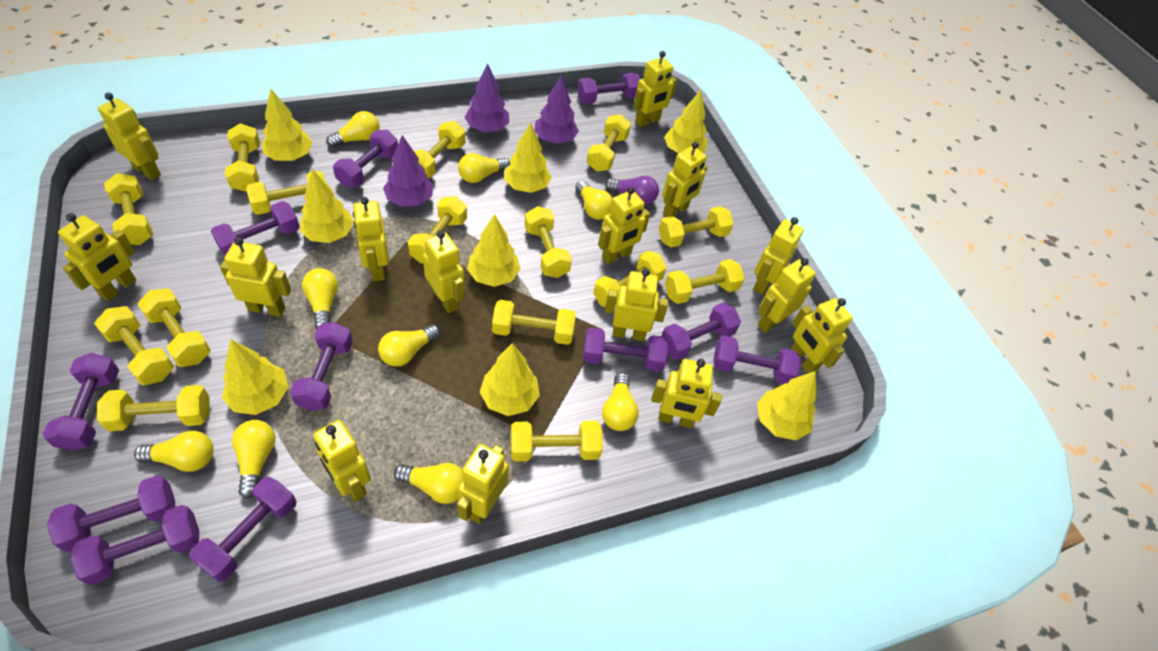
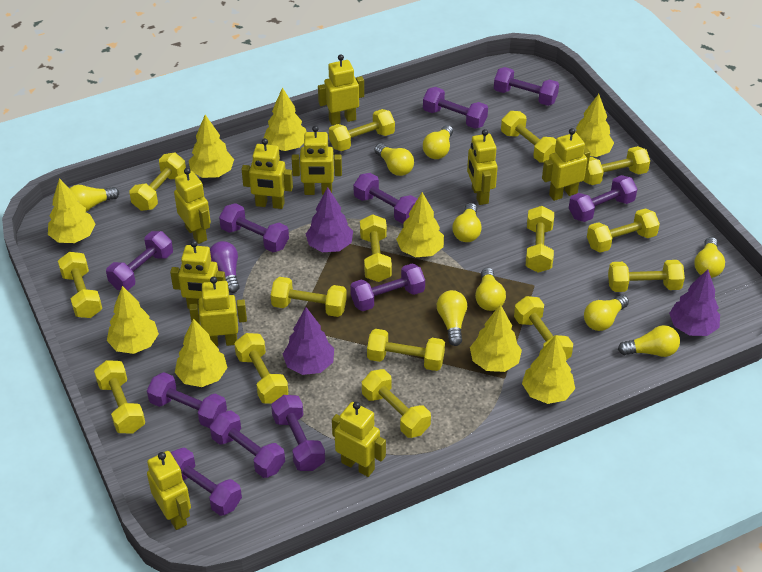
yellow robot: 15 -> 10
yellow tree: 8 -> 9

